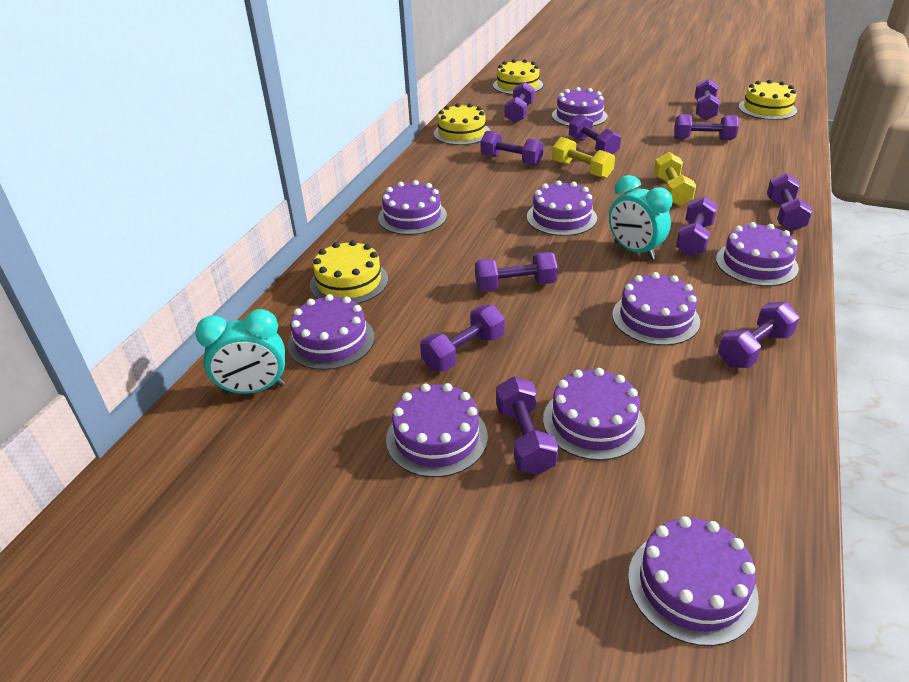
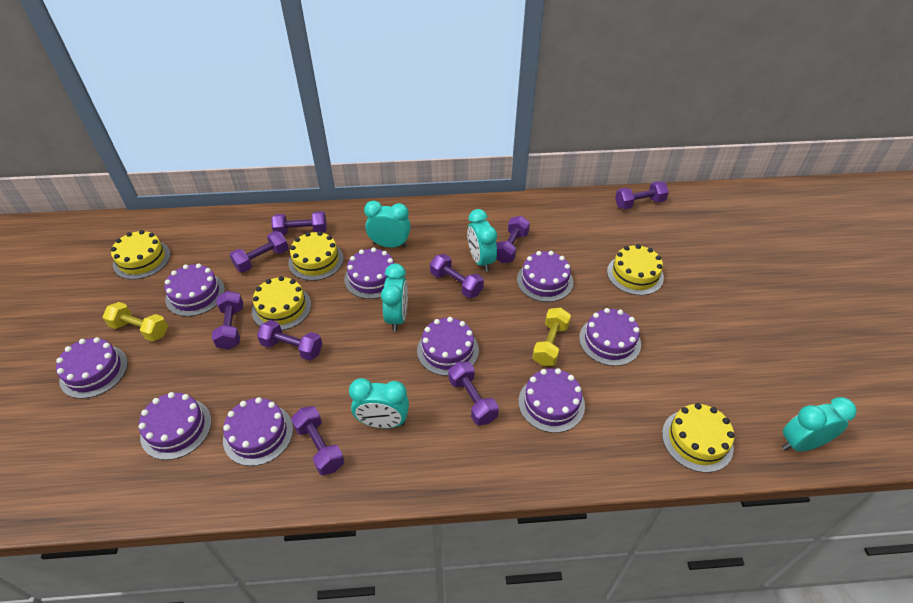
purple dumbbell: 11 -> 9
turquoise clock: 2 -> 5
yellow cake: 4 -> 5

